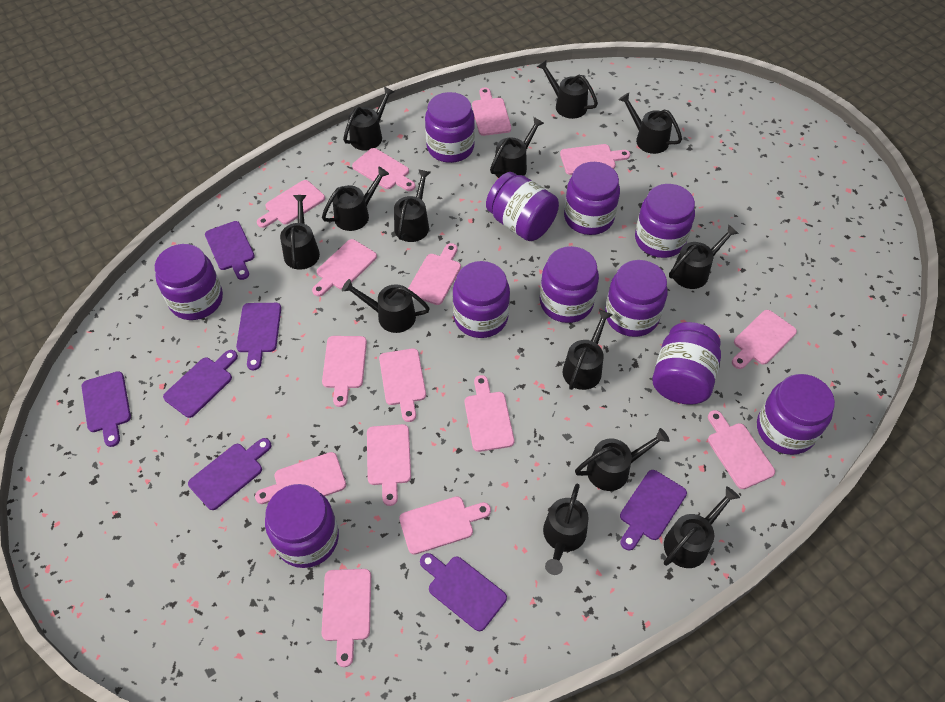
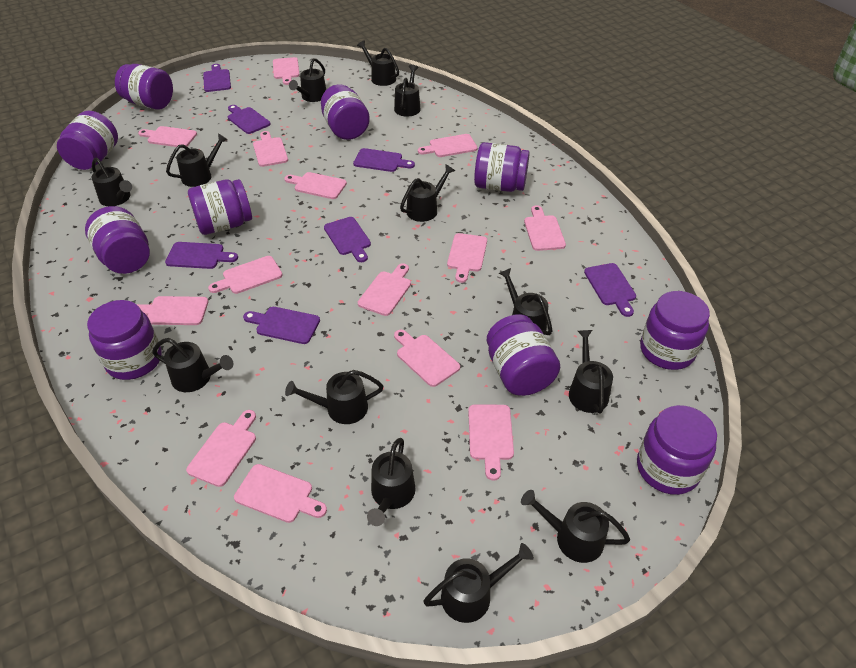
pink cutting board: 15 -> 14
purple jar: 11 -> 10

